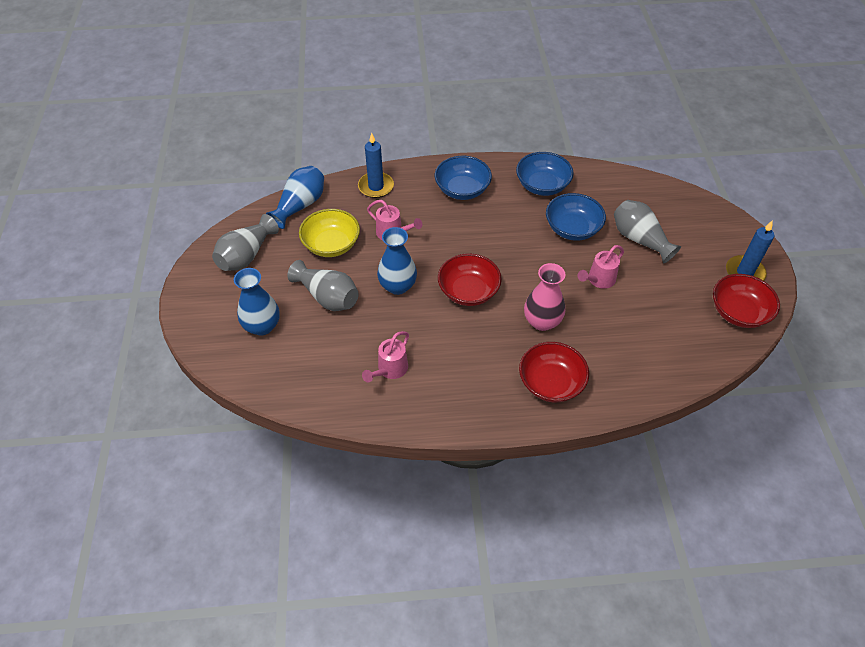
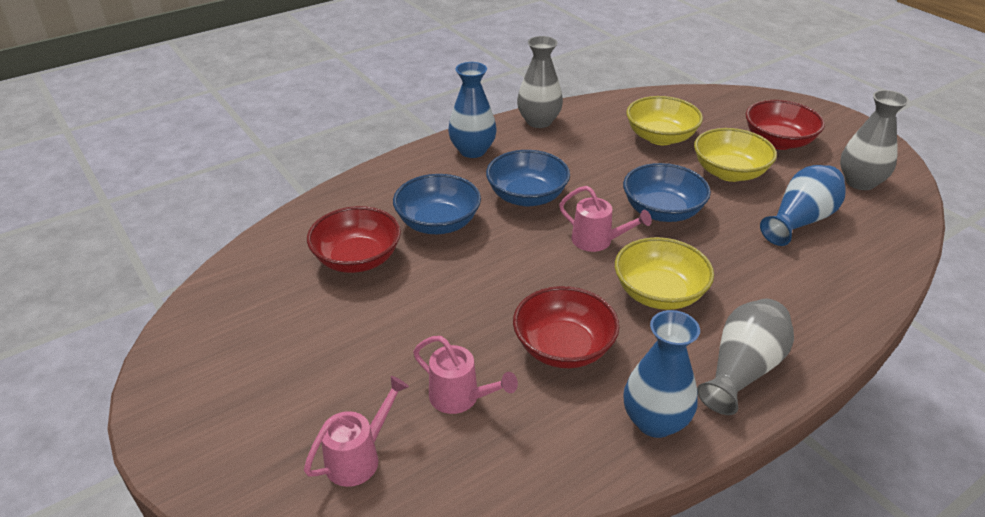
blue candle: 2 -> 0
pink vase: 1 -> 0
yellow bowl: 1 -> 3

